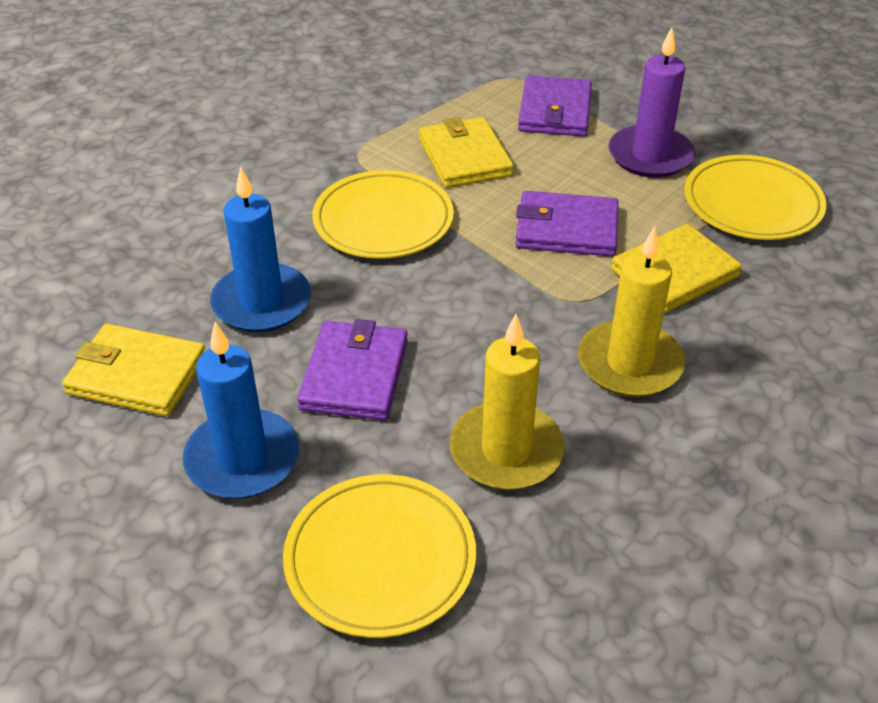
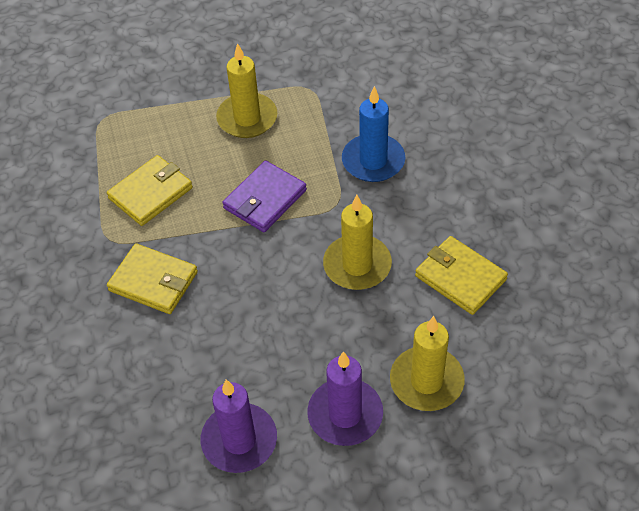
blue candle: 2 -> 1
purple candle: 1 -> 2
purple wallet: 3 -> 1
yellow candle: 2 -> 3
yellow plate: 3 -> 0

